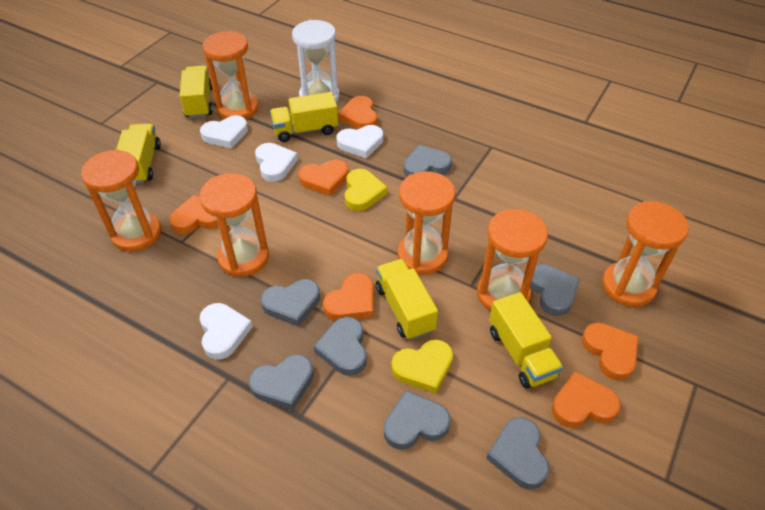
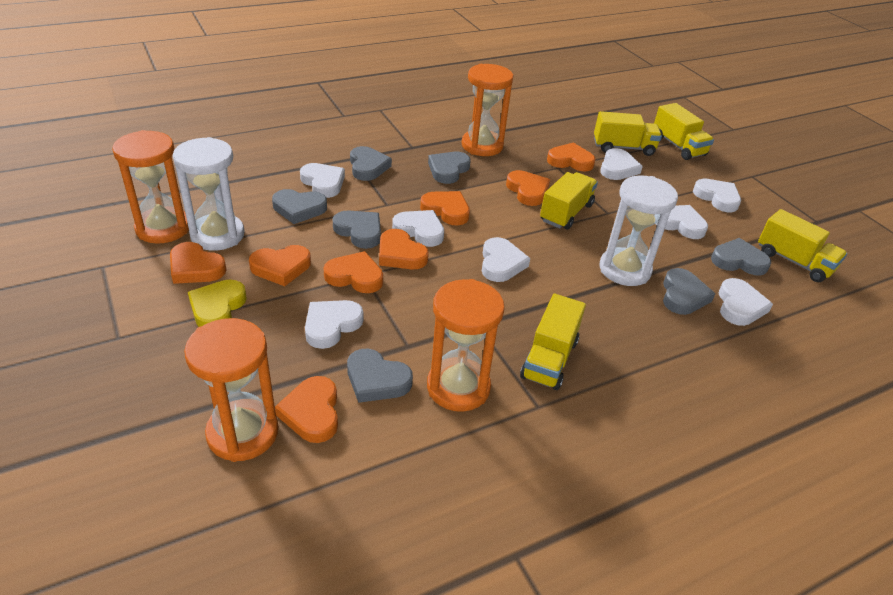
orange heart: 6 -> 8
orange hourglass: 6 -> 4
white heart: 4 -> 8
white hourglass: 1 -> 2
yellow heart: 2 -> 1

